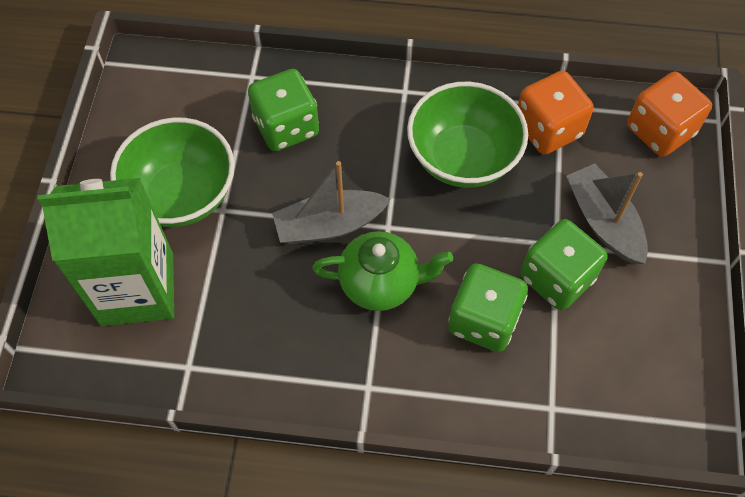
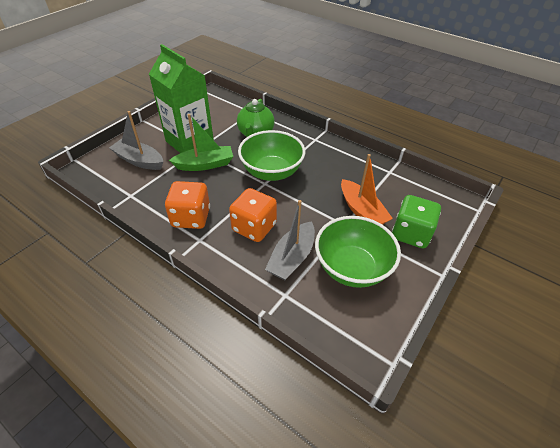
green boat: 0 -> 1
green dice: 3 -> 1
orange boat: 0 -> 1

